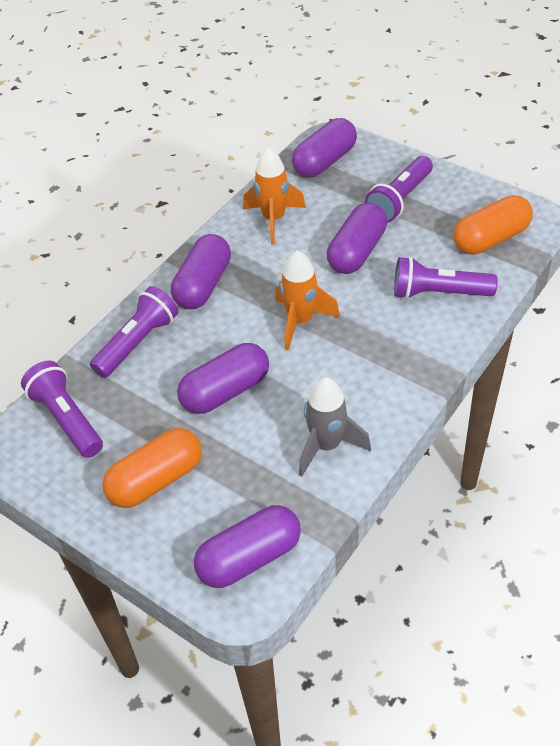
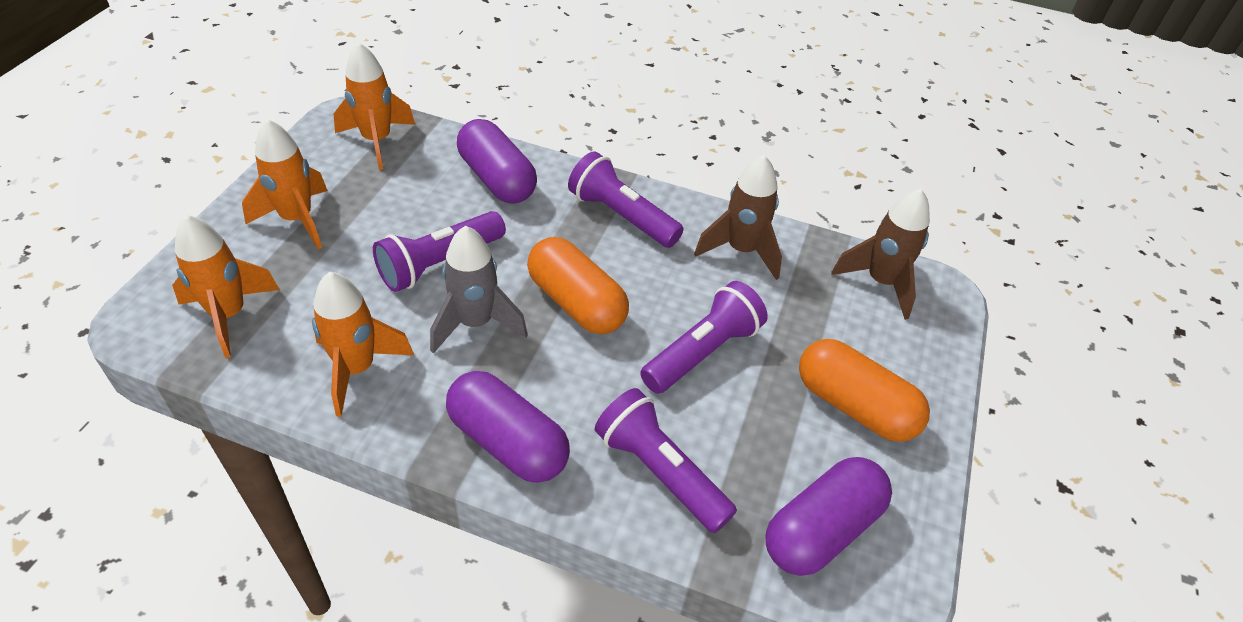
brown rocket: 0 -> 2
orange rocket: 2 -> 4
purple capsule: 5 -> 3

